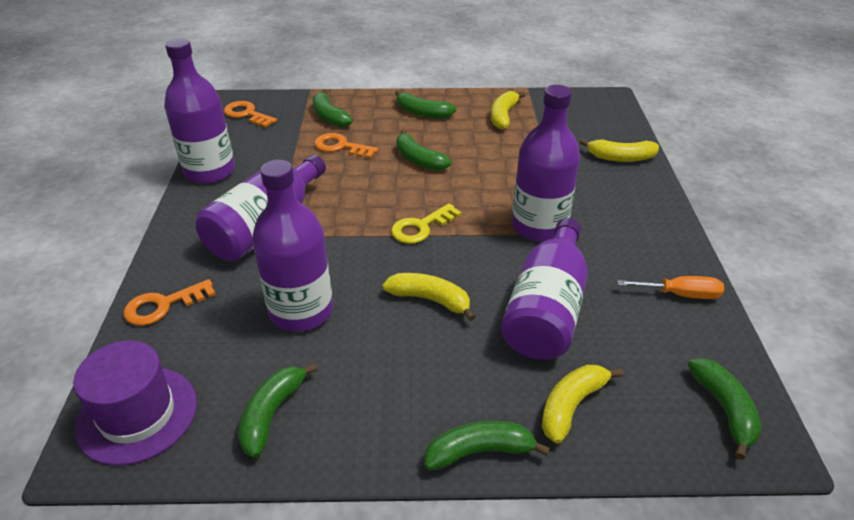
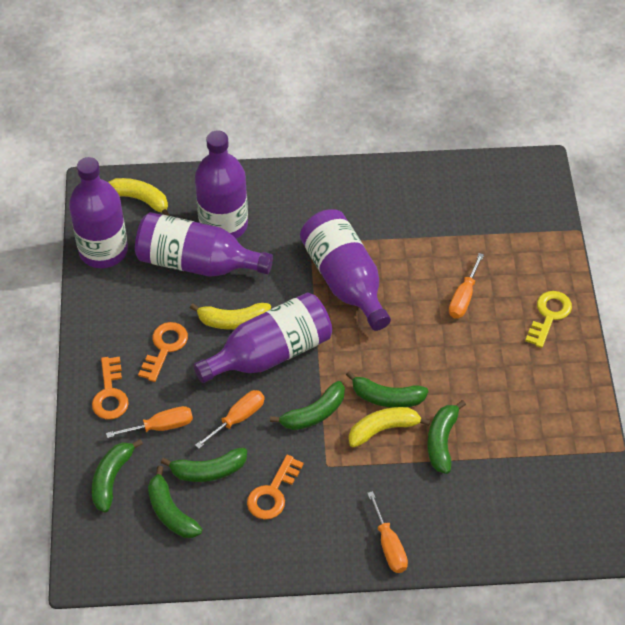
orange screwdriver: 1 -> 4
purple hat: 1 -> 0
yellow banana: 4 -> 3

